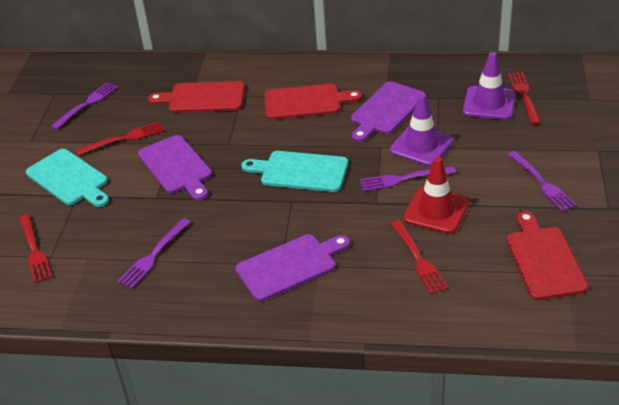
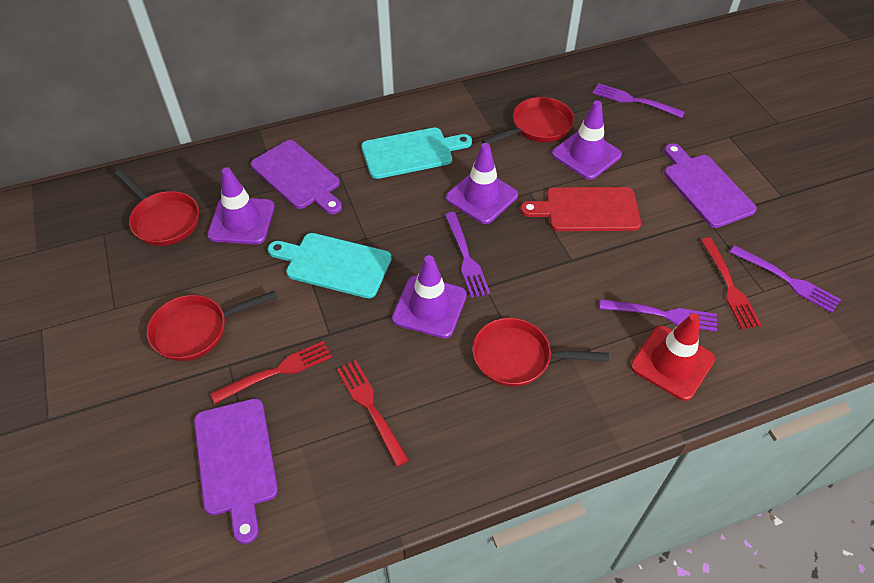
purple traffic cone: 2 -> 4
red cutting board: 3 -> 1
red fork: 4 -> 3
red pan: 0 -> 4

